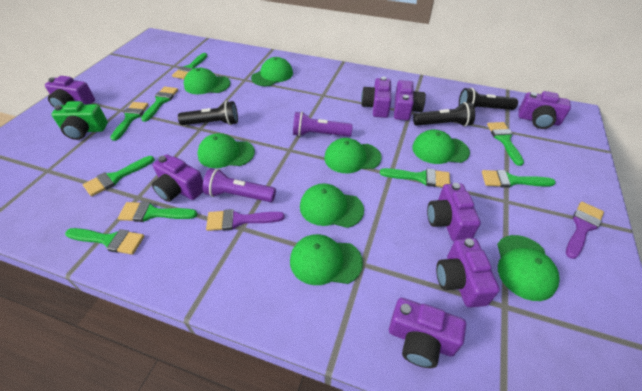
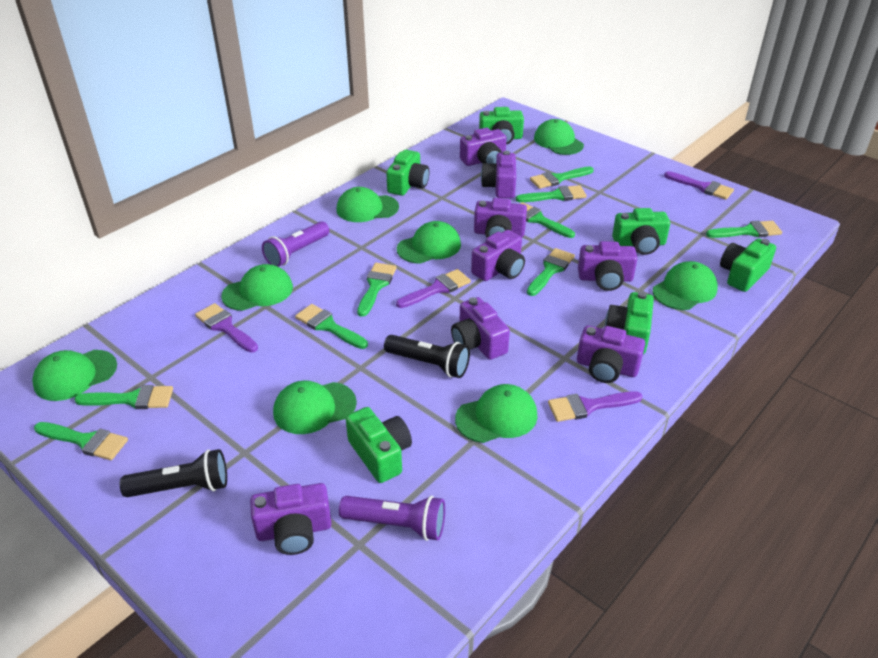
black flashlight: 3 -> 2
green camera: 1 -> 6
purple brush: 2 -> 4

